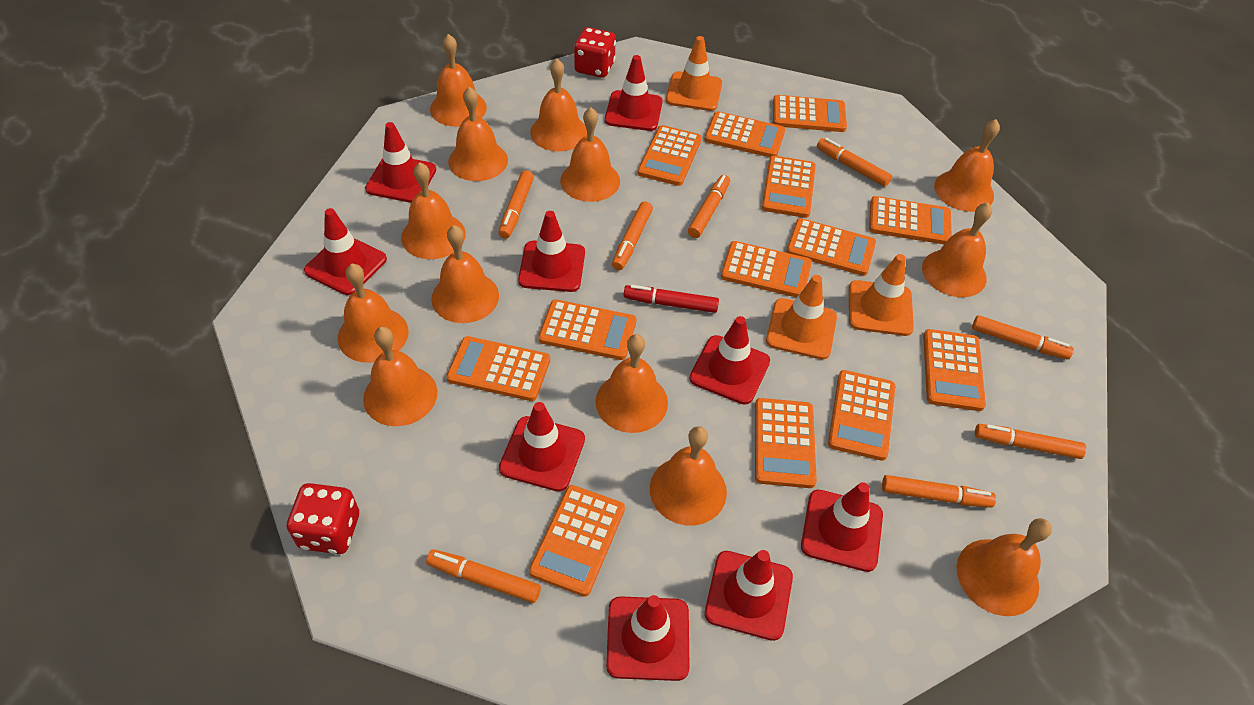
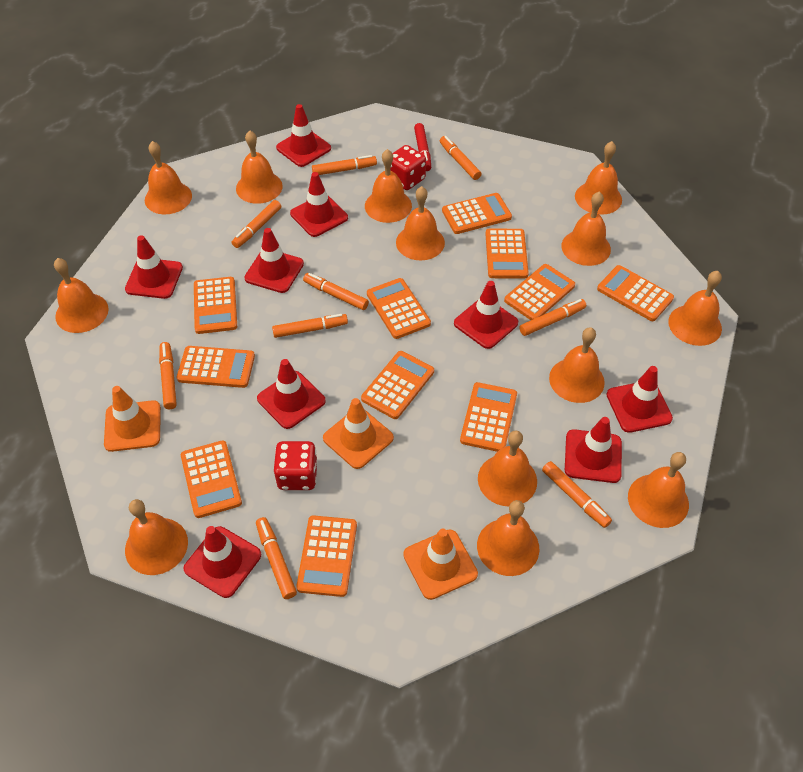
orange calculator: 13 -> 11
orange marker: 8 -> 9

